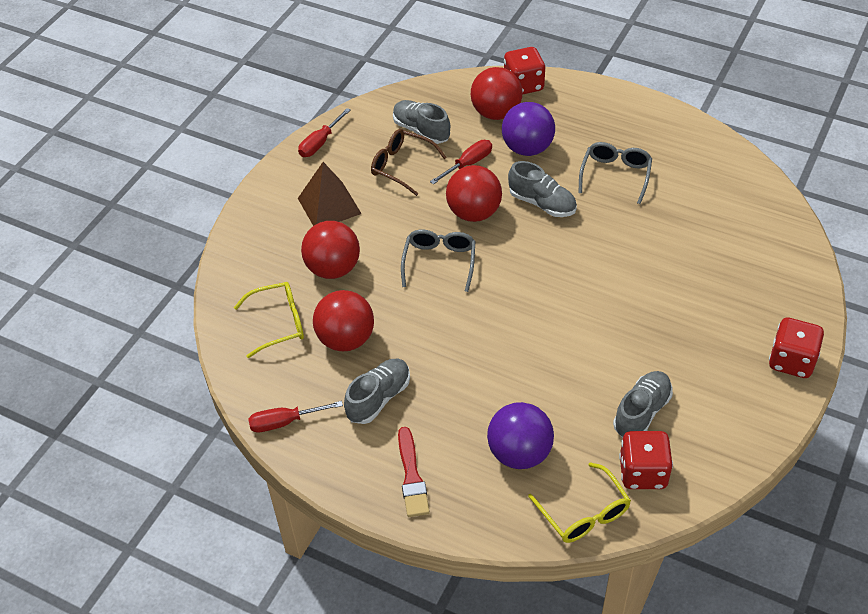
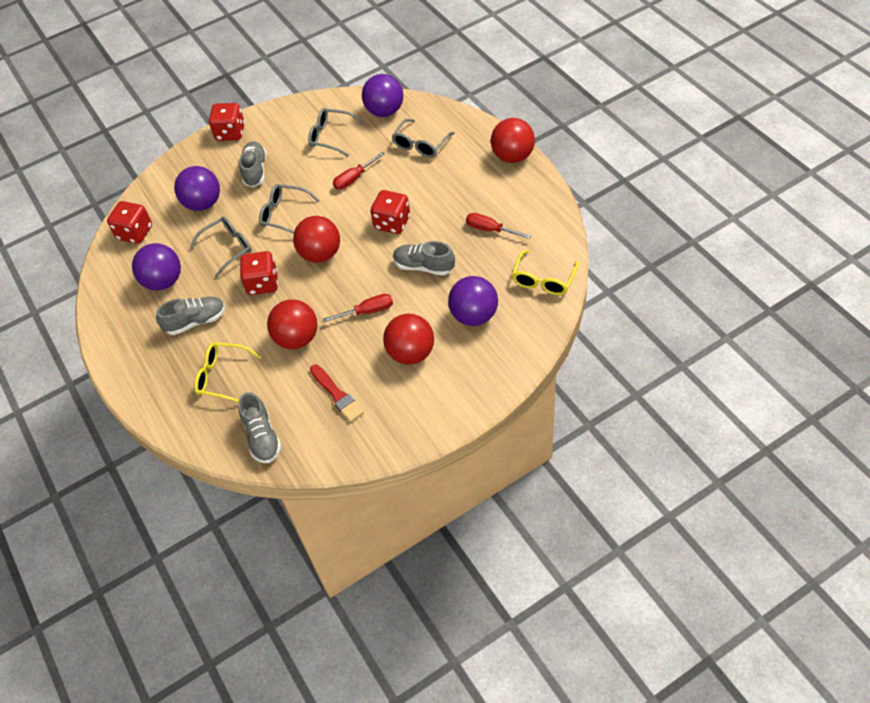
brown glasses: 1 -> 0
brown pyramid: 1 -> 0
grey glasses: 2 -> 4
purple ball: 2 -> 4
red dice: 3 -> 4

